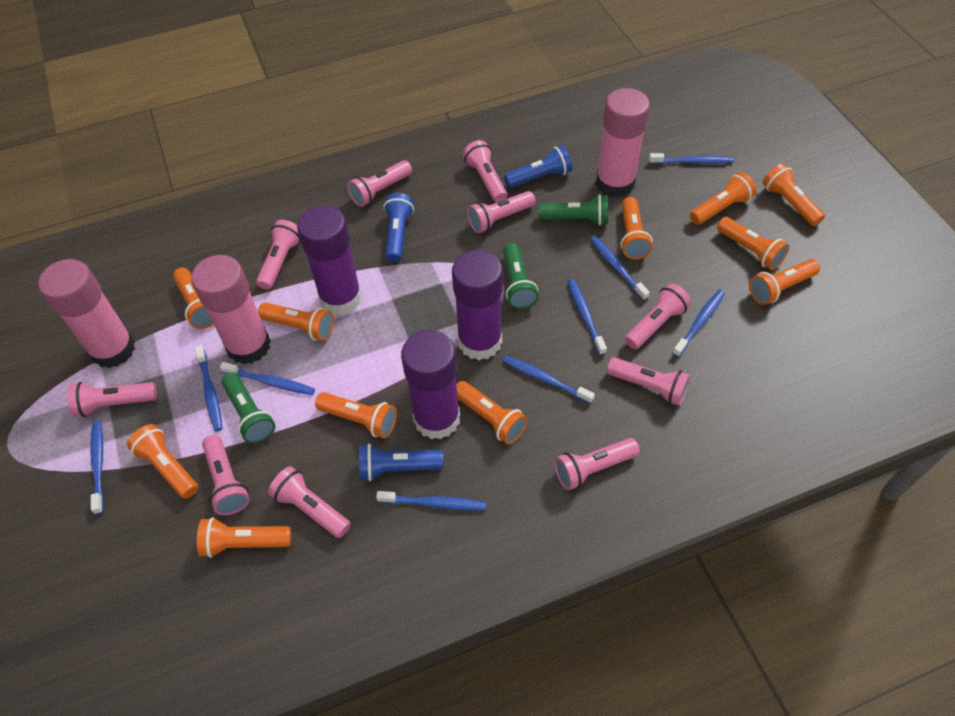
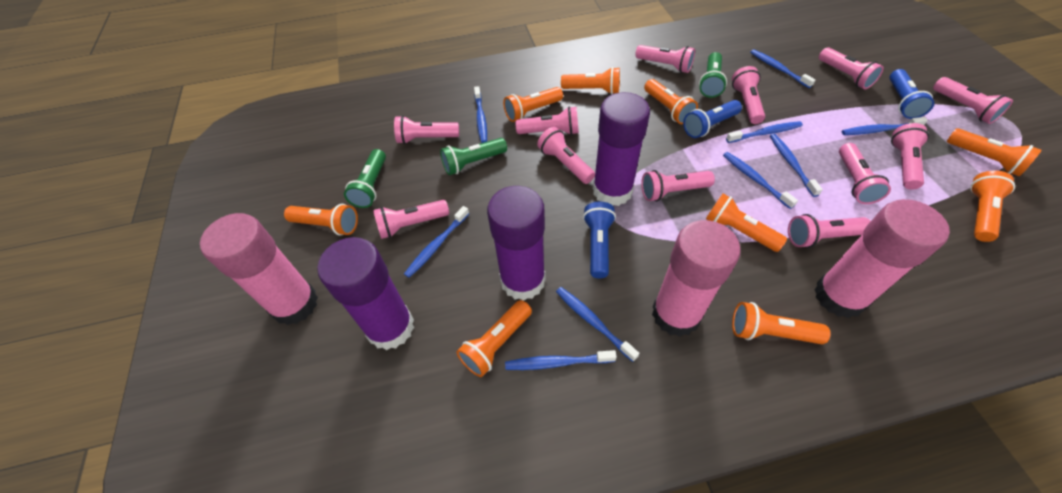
orange flashlight: 11 -> 9
pink flashlight: 10 -> 12

